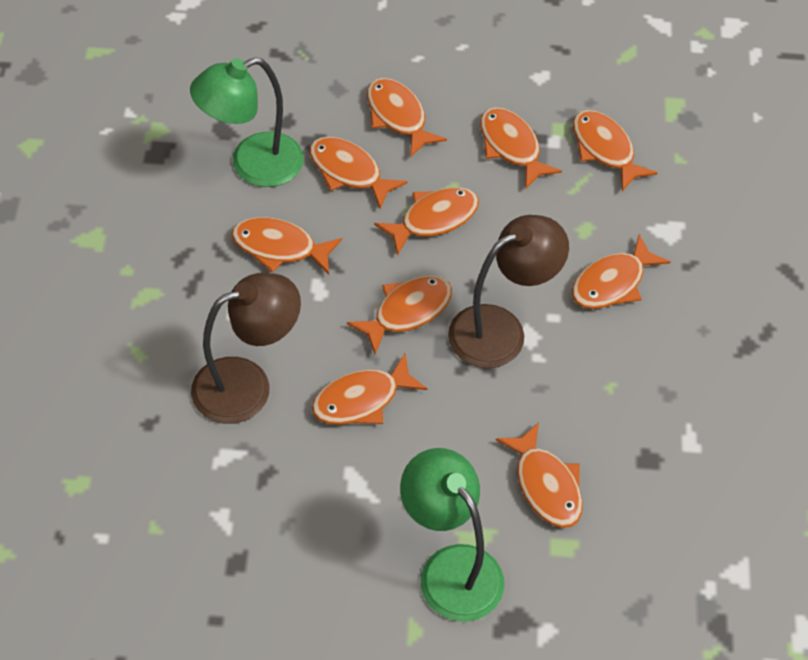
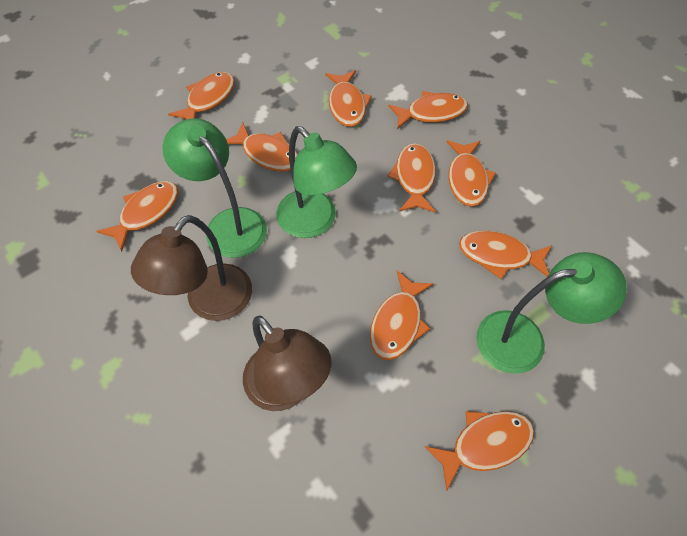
green lamp: 2 -> 3

